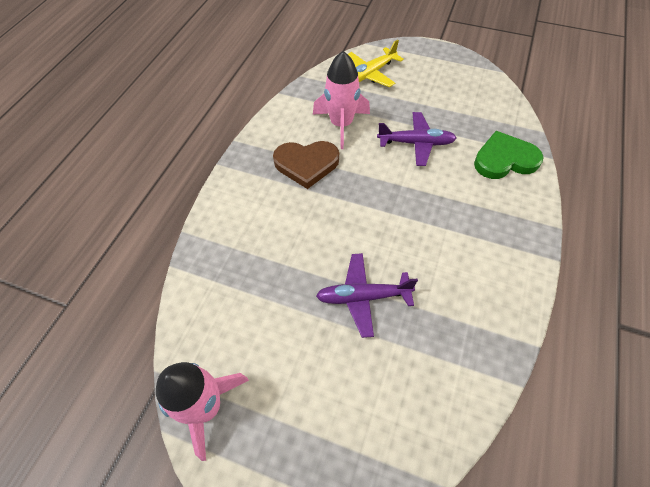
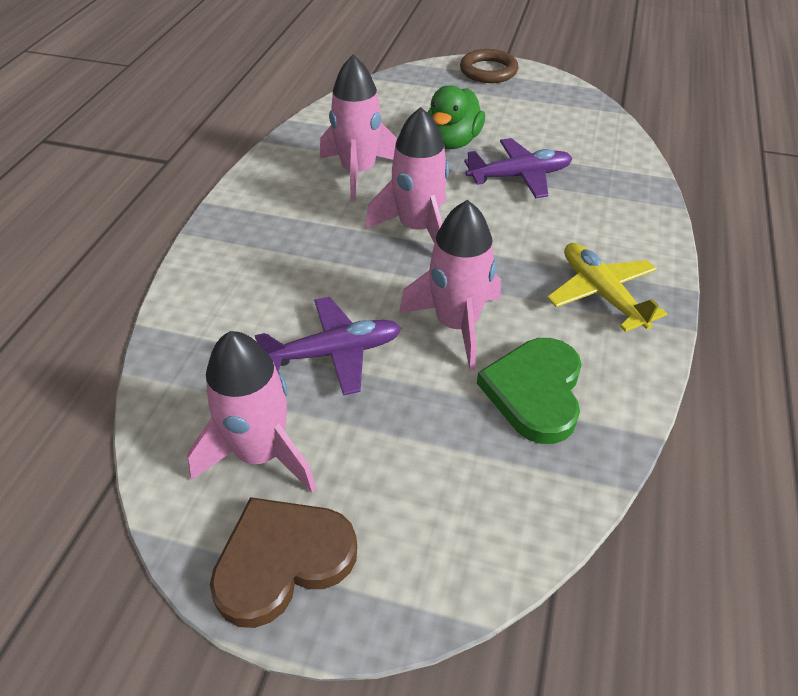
brown ring: 0 -> 1
green duck: 0 -> 1
pink rocket: 2 -> 4

